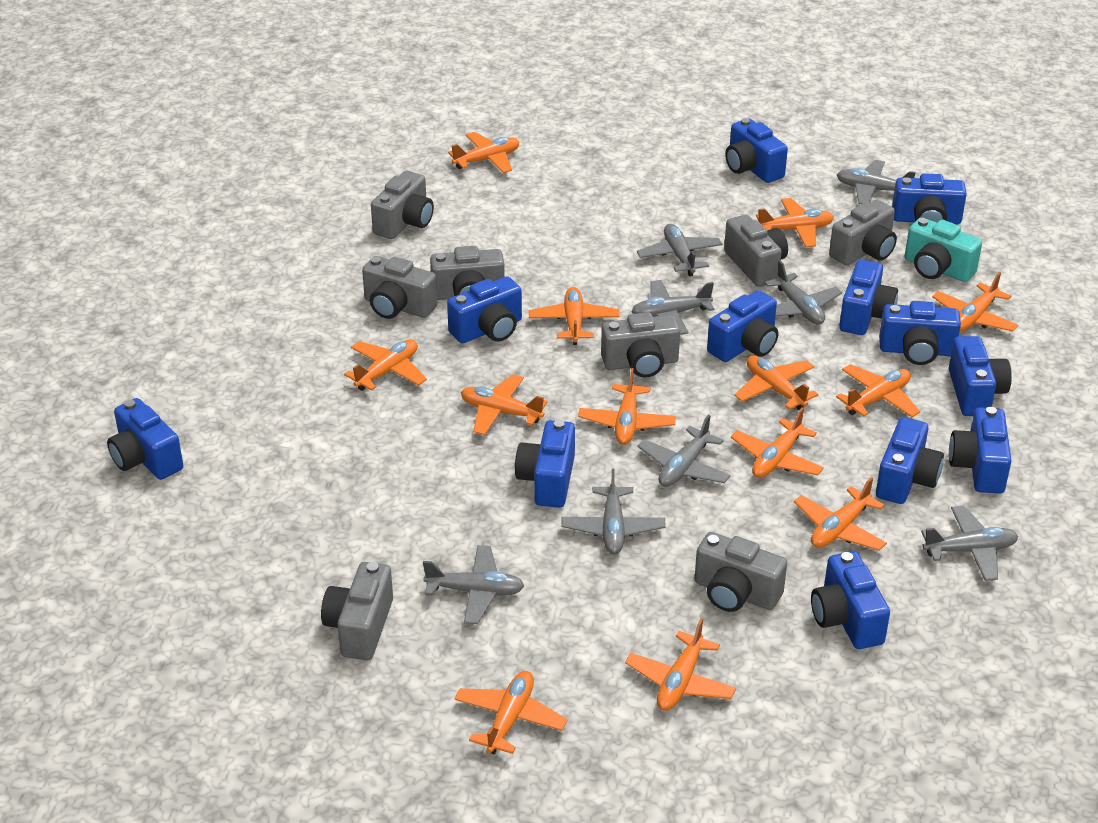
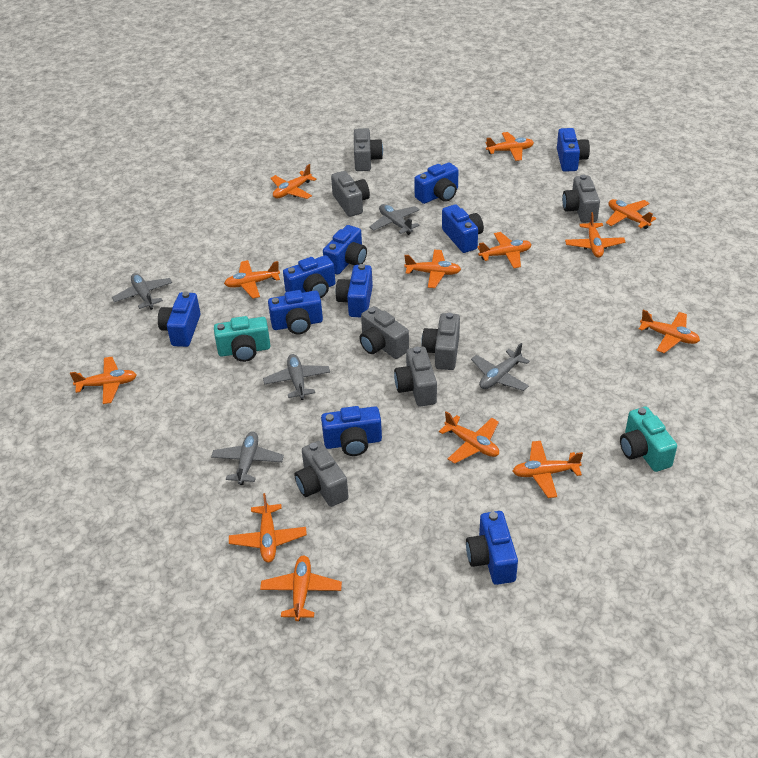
blue camera: 12 -> 10
grey camera: 8 -> 7
grey plane: 8 -> 5
turquoise camera: 1 -> 2

